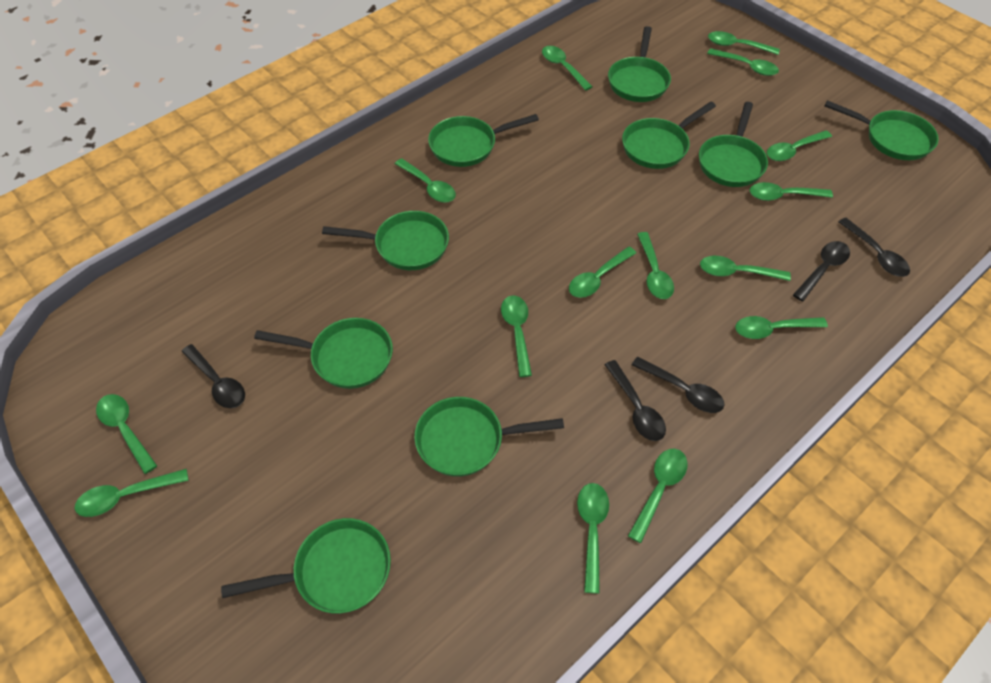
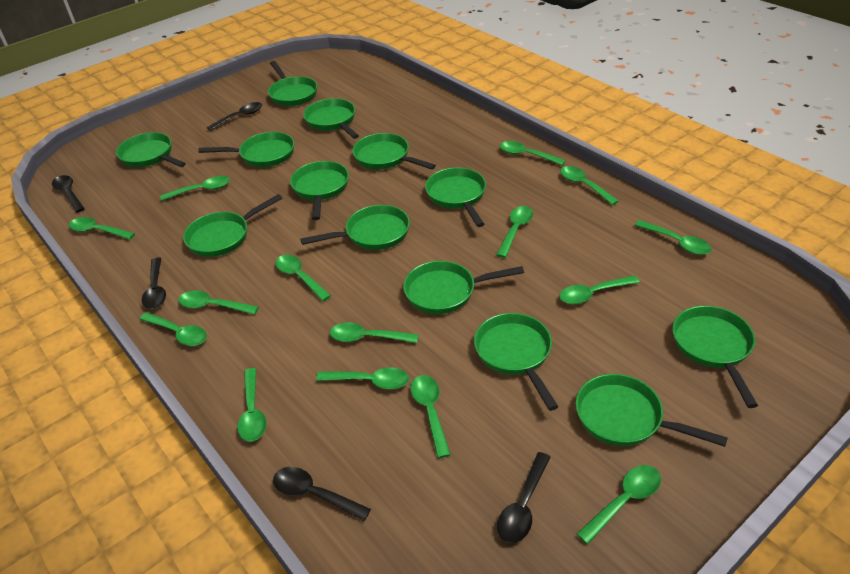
green pan: 9 -> 13

